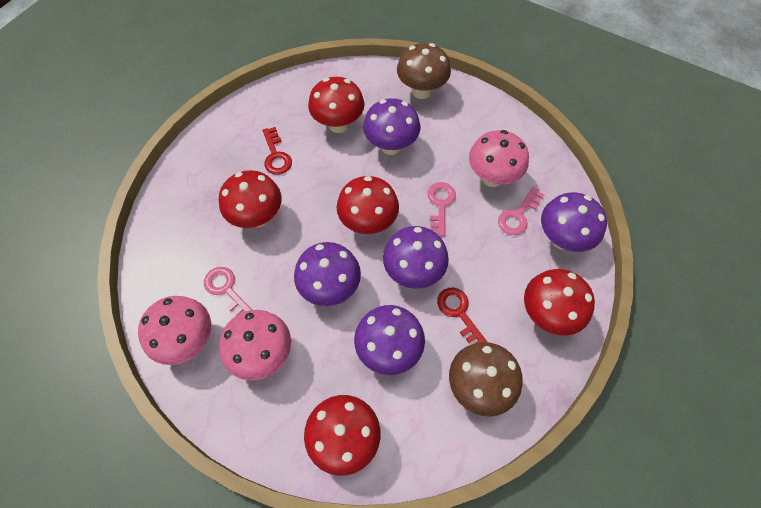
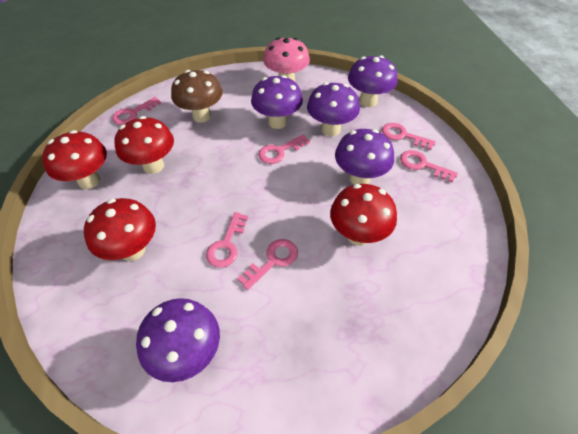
brown mushroom: 2 -> 1
pink key: 3 -> 6
pink mushroom: 3 -> 1
red key: 2 -> 0
red mushroom: 5 -> 4

